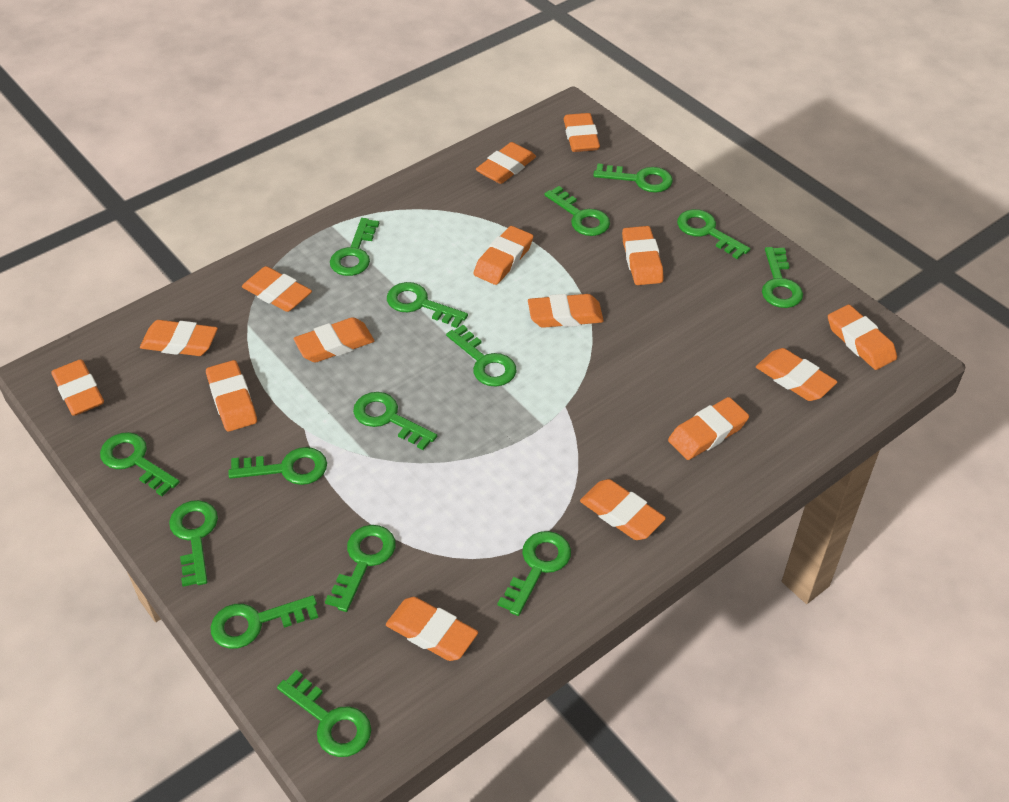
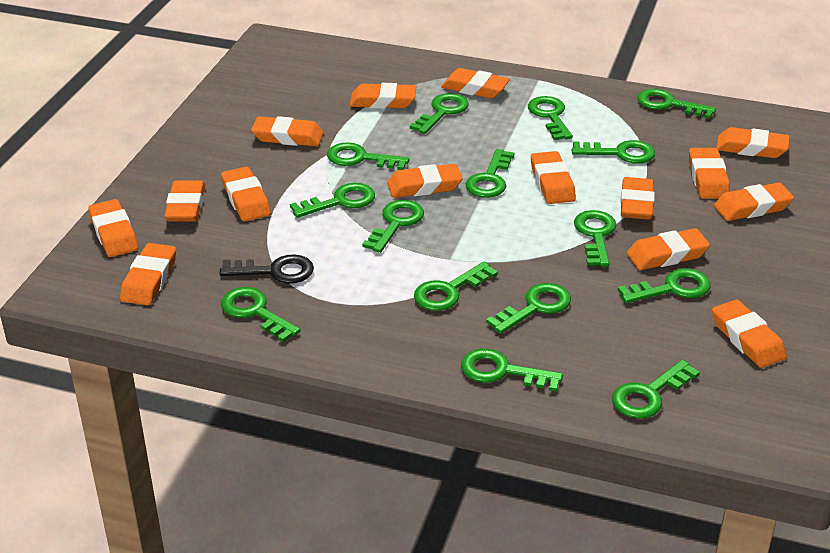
black key: 0 -> 1

